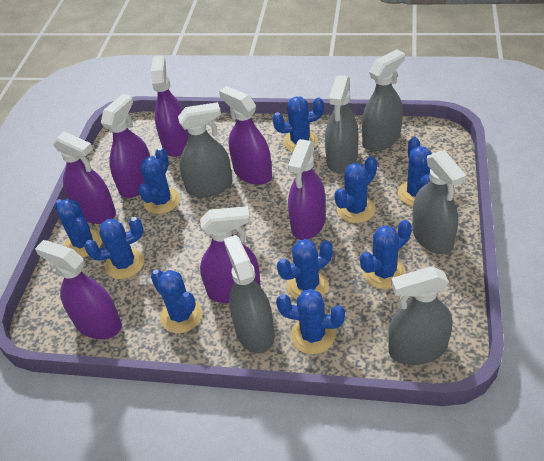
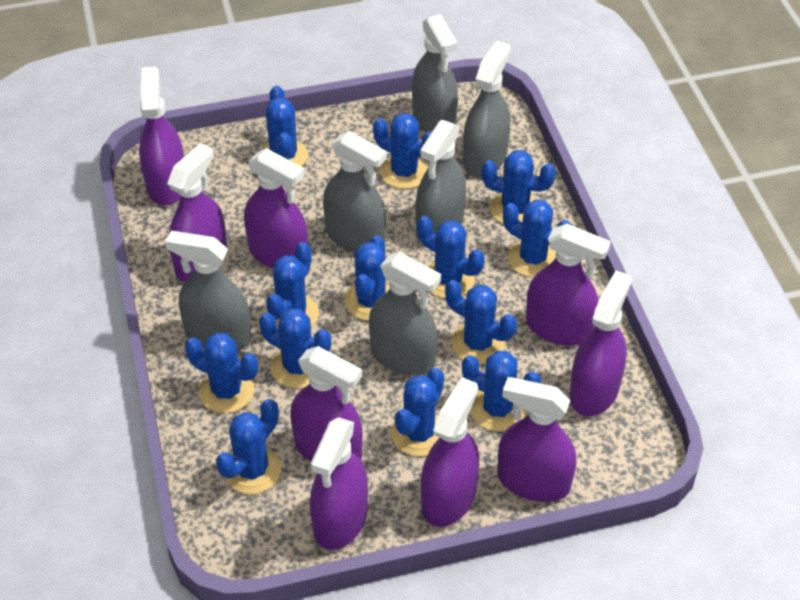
blue cactus: 10 -> 13
purple spray bottle: 7 -> 9

